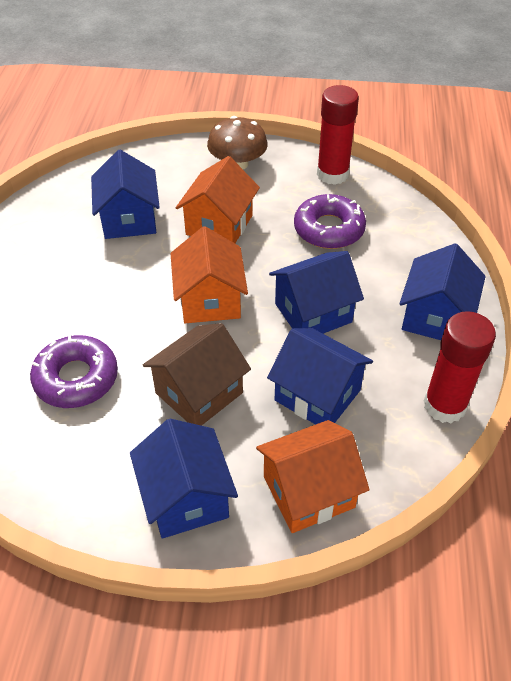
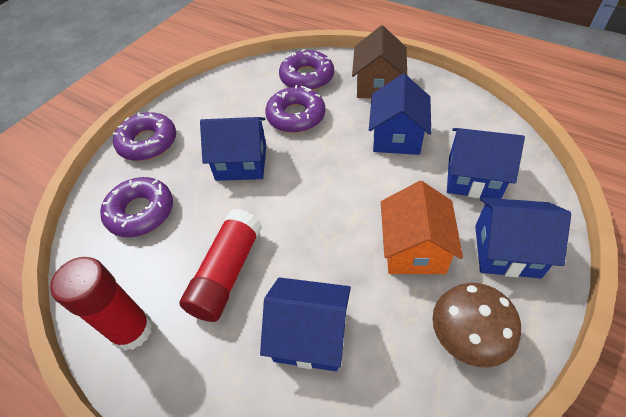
orange house: 3 -> 1
purple donut: 2 -> 4

